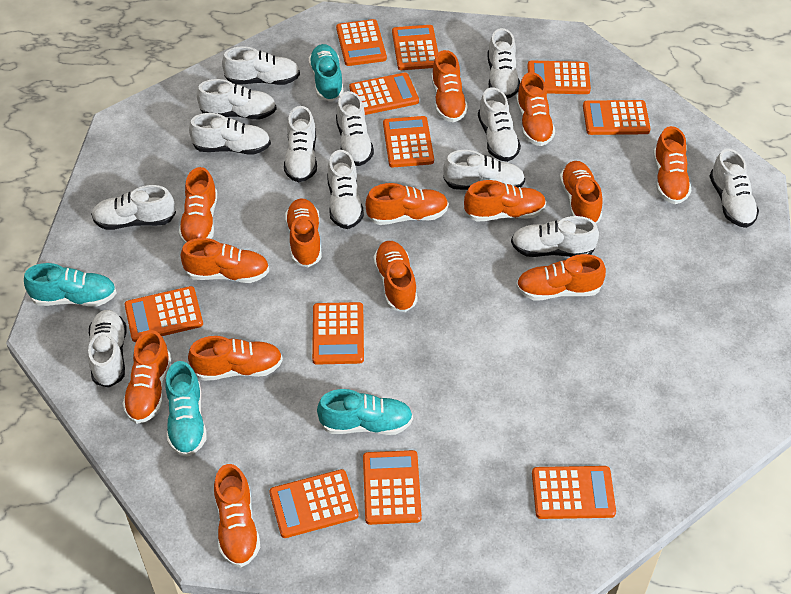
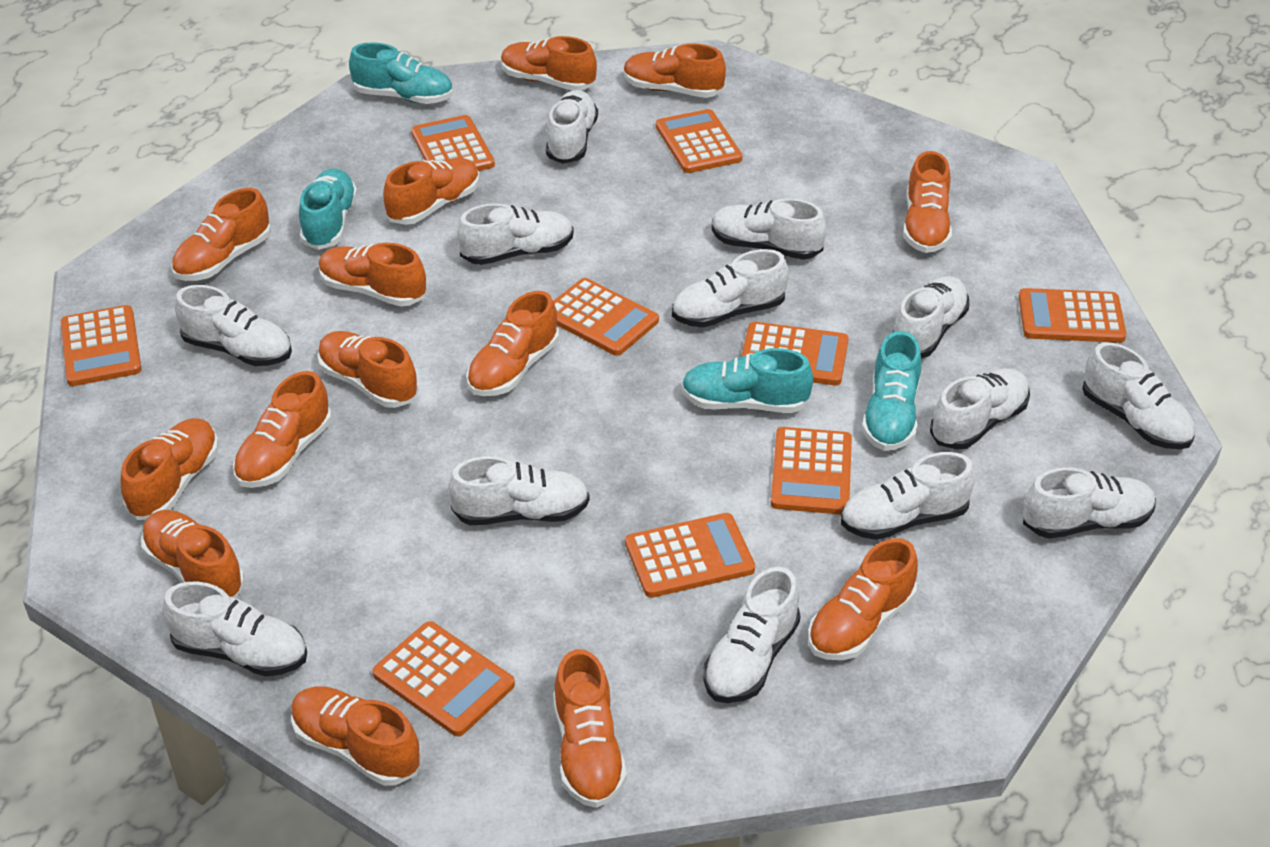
orange calculator: 11 -> 9

